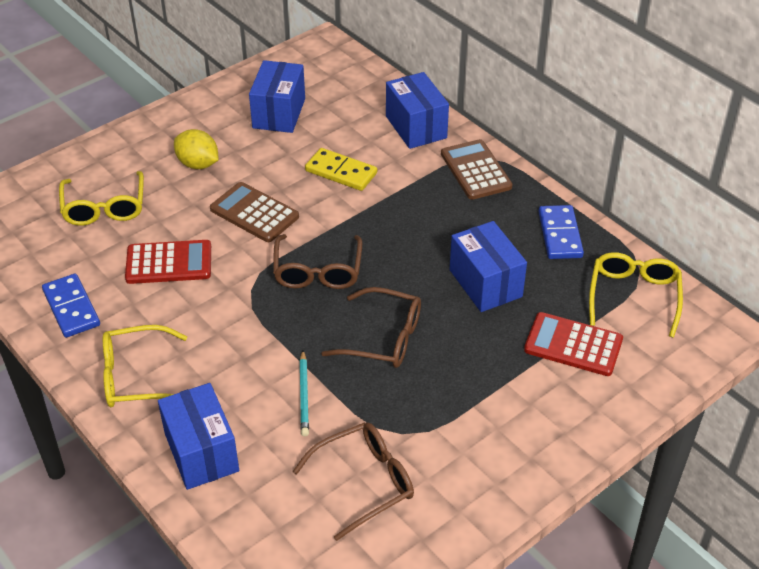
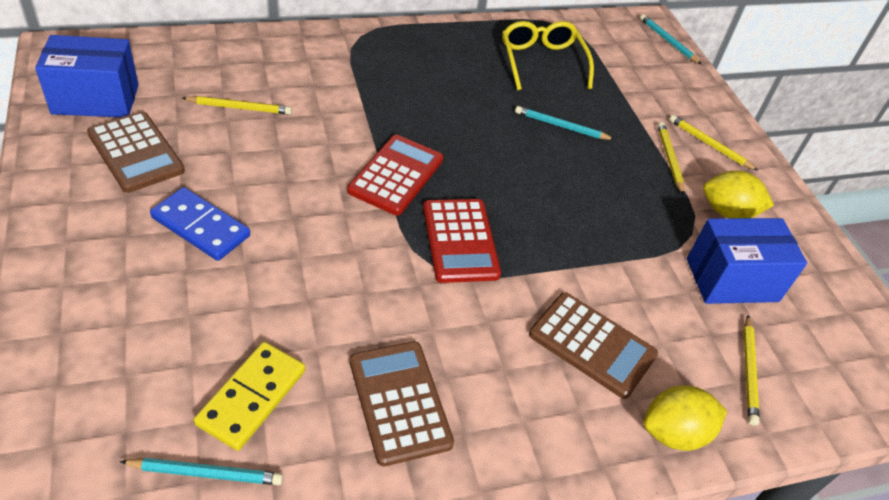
blue box: 4 -> 2
blue domino: 2 -> 1
brown calculator: 2 -> 3
brown glasses: 3 -> 0
turquoise pencil: 1 -> 3
yellow glasses: 3 -> 1
yellow lemon: 1 -> 2
yellow pencil: 0 -> 4

